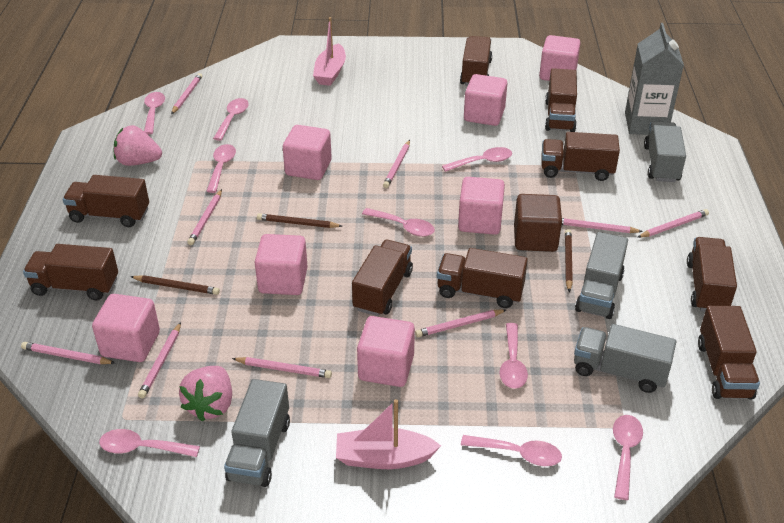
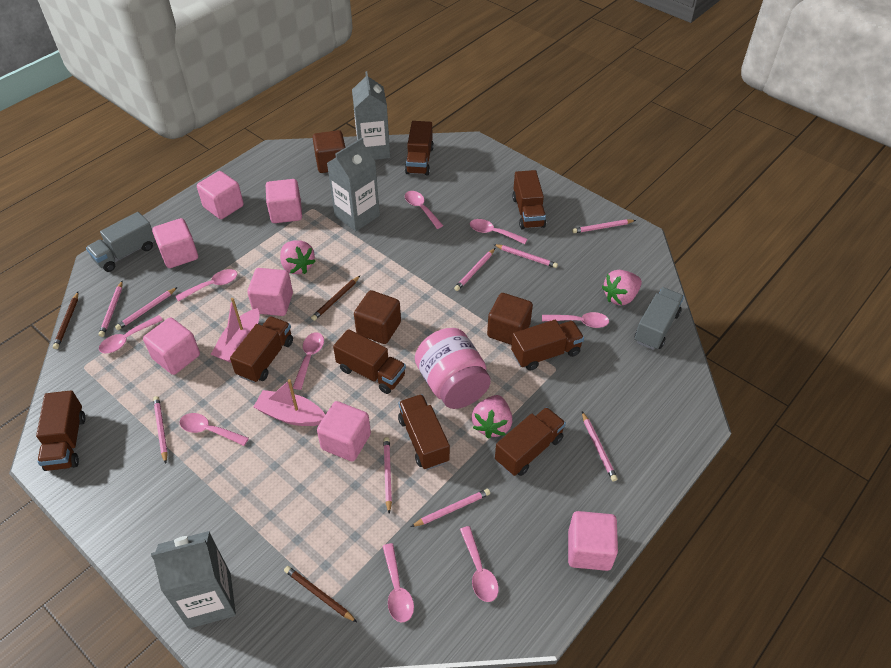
brown cube: 1 -> 3
brown truck: 9 -> 8
grey carton: 1 -> 3
grey truck: 4 -> 2
pink jar: 0 -> 1
pink strawberry: 2 -> 3

